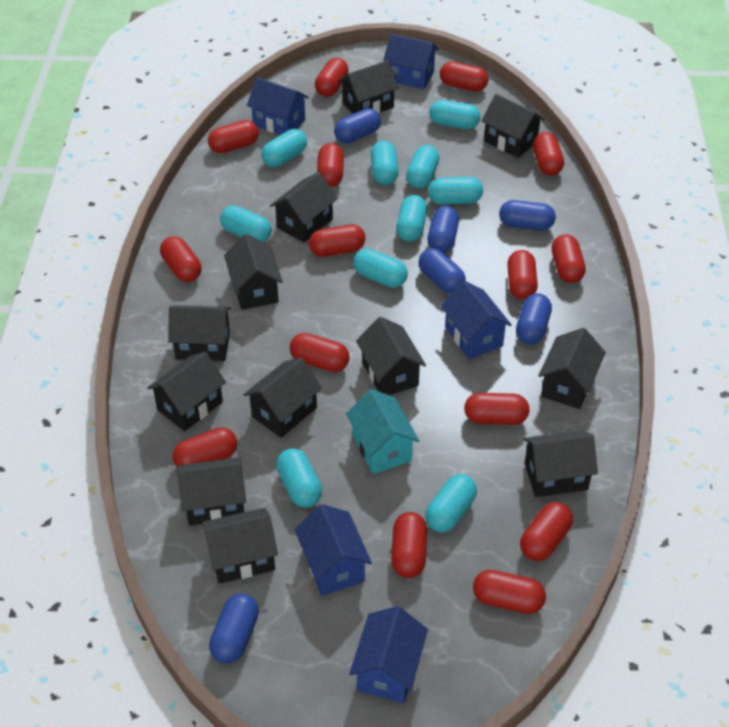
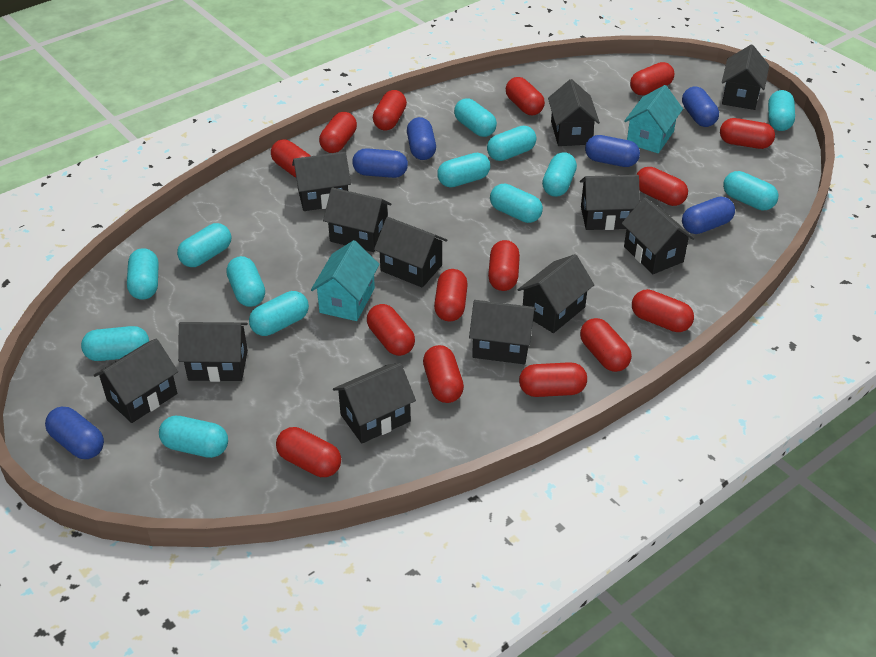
blue house: 5 -> 0
turquoise capsule: 10 -> 13
turquoise house: 1 -> 2

